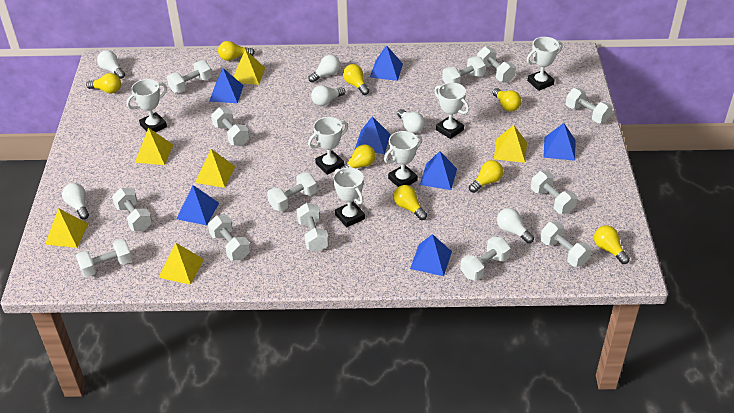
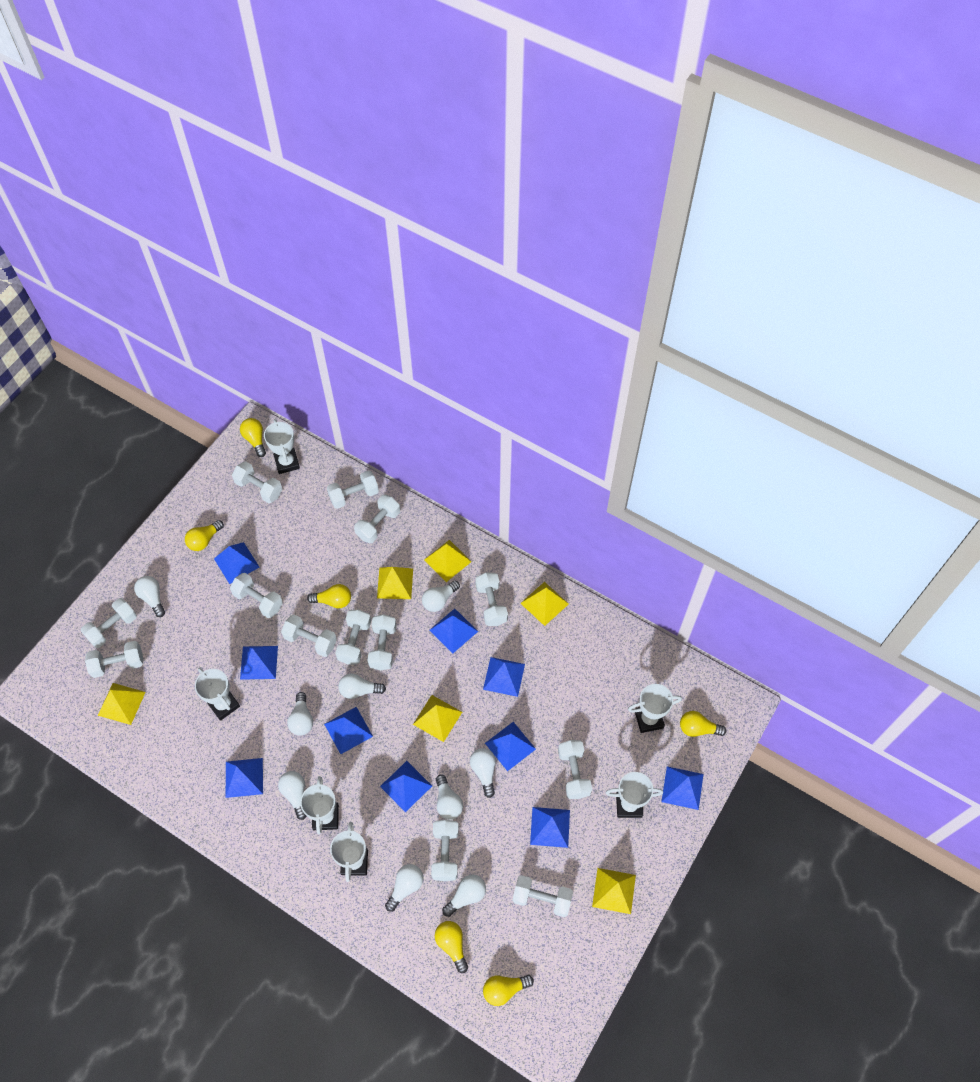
blue pyramid: 7 -> 10
white light bulb: 6 -> 9
yellow light bulb: 8 -> 6

